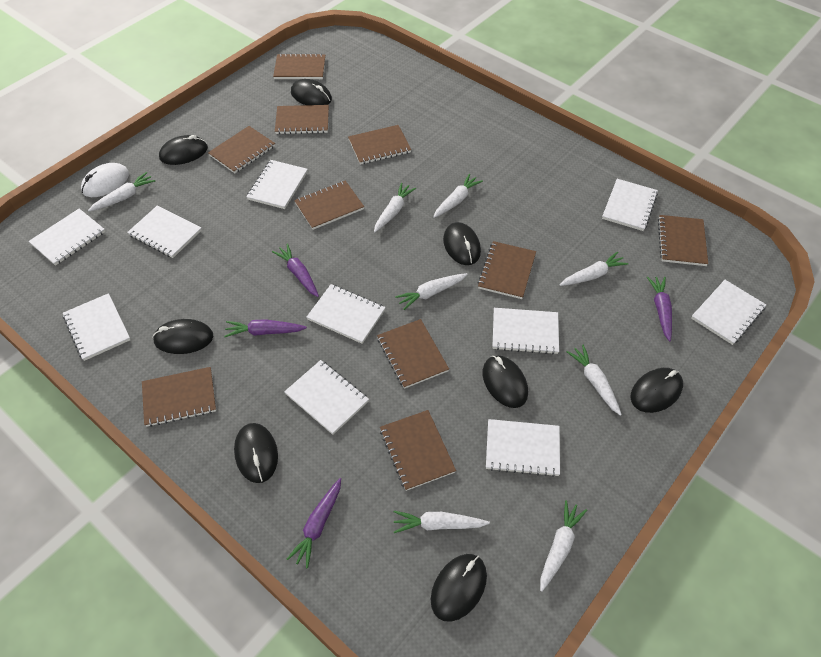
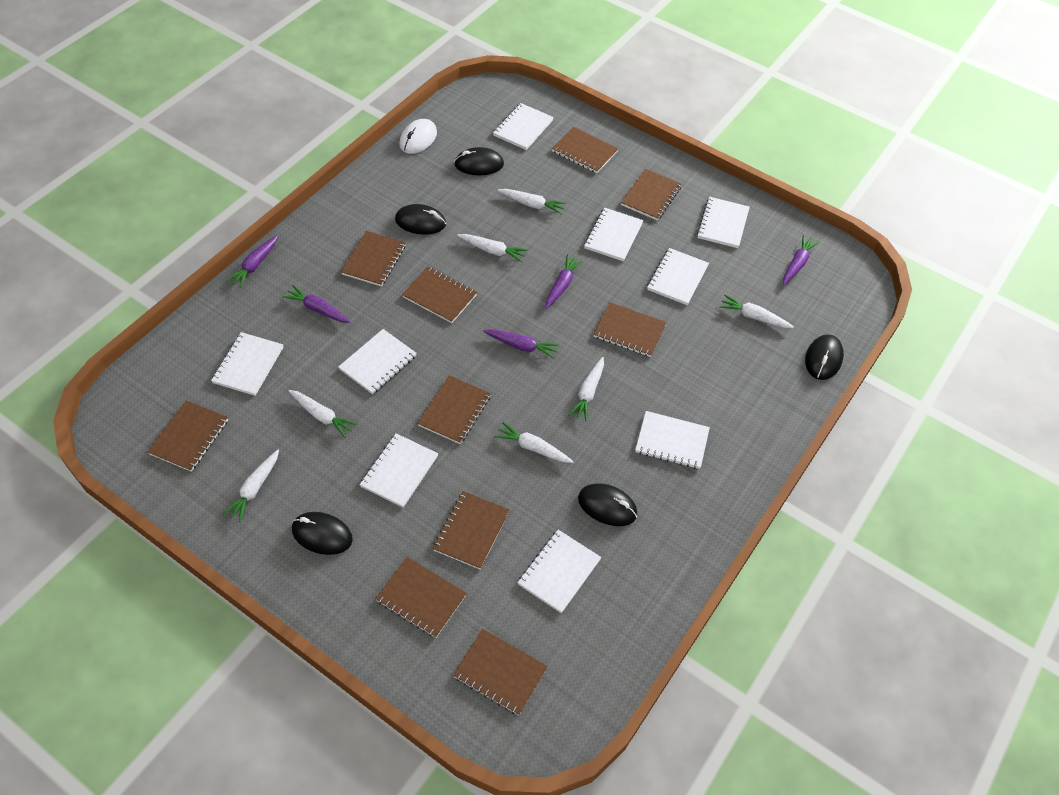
black mouse: 8 -> 5
purple carrot: 4 -> 5
white carrot: 8 -> 7
white notebook: 10 -> 9

